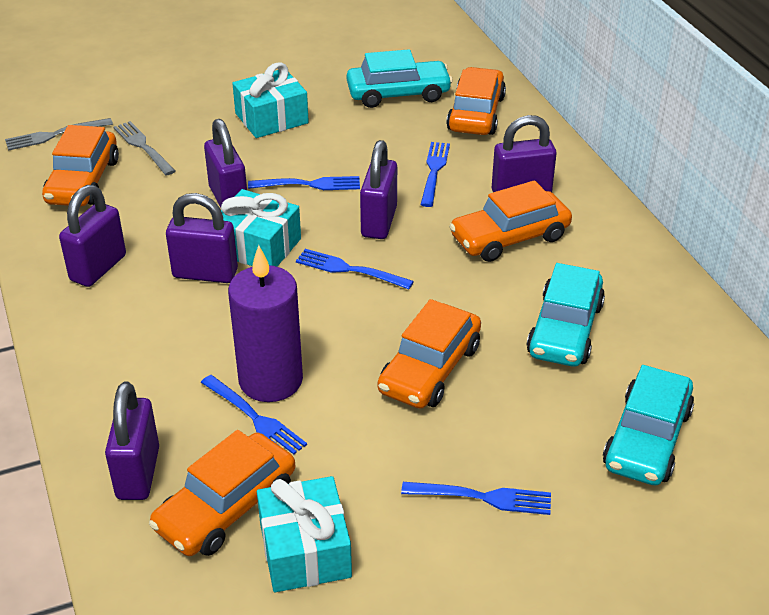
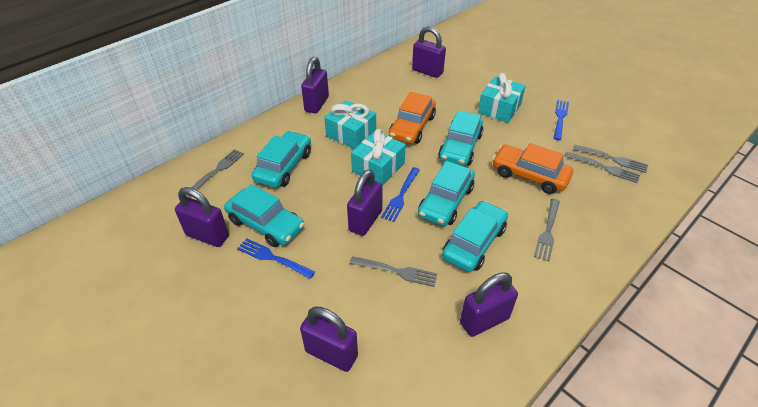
blue fork: 5 -> 3
grey fork: 2 -> 5
orange car: 5 -> 2
purple candle: 1 -> 0
turquoise car: 3 -> 5

